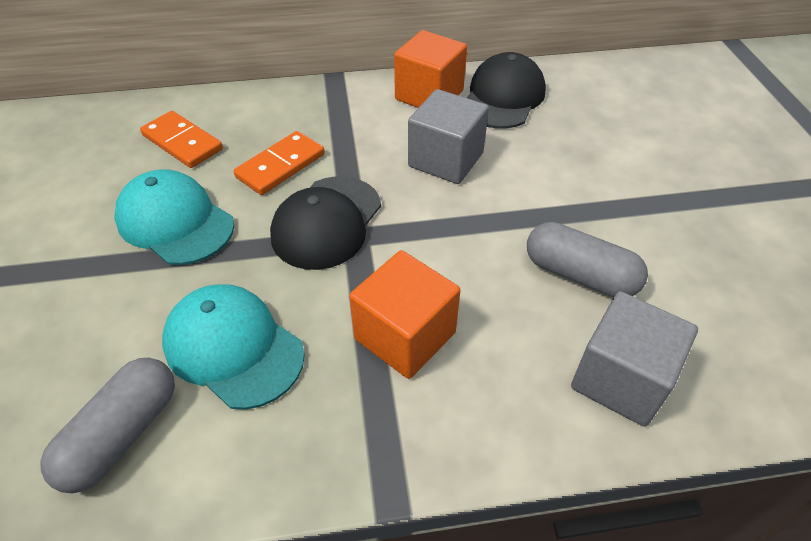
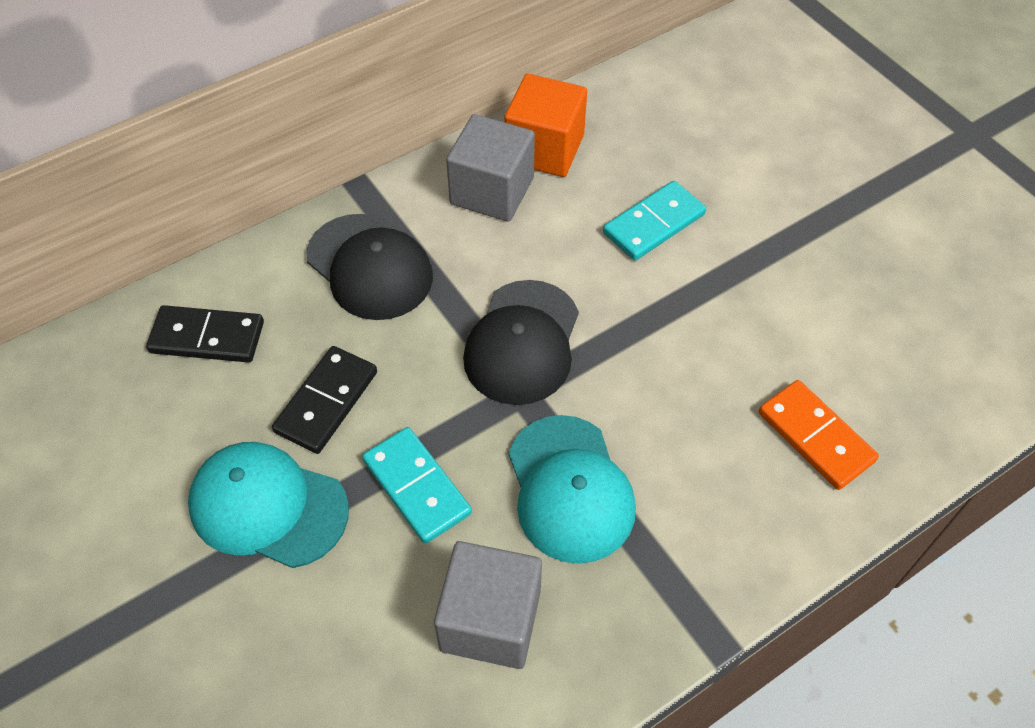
black domino: 0 -> 2
grey capsule: 2 -> 0
orange cube: 2 -> 1
orange domino: 2 -> 1
turquoise domino: 0 -> 2

